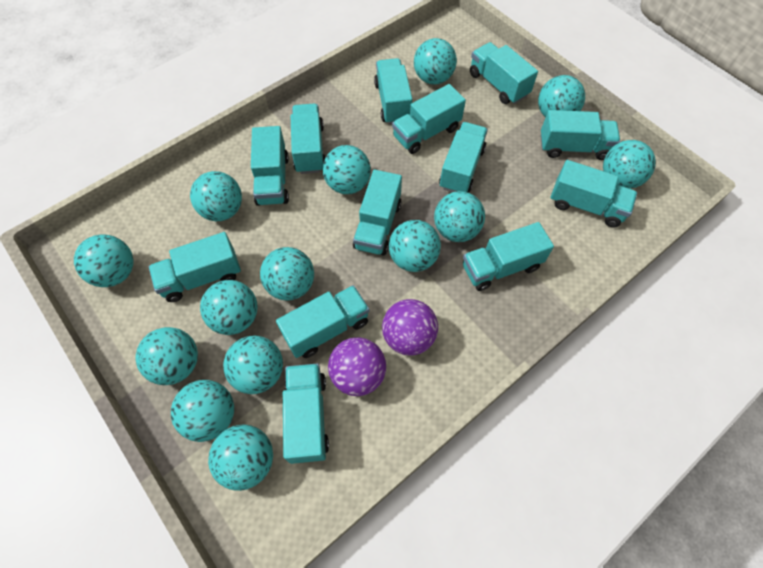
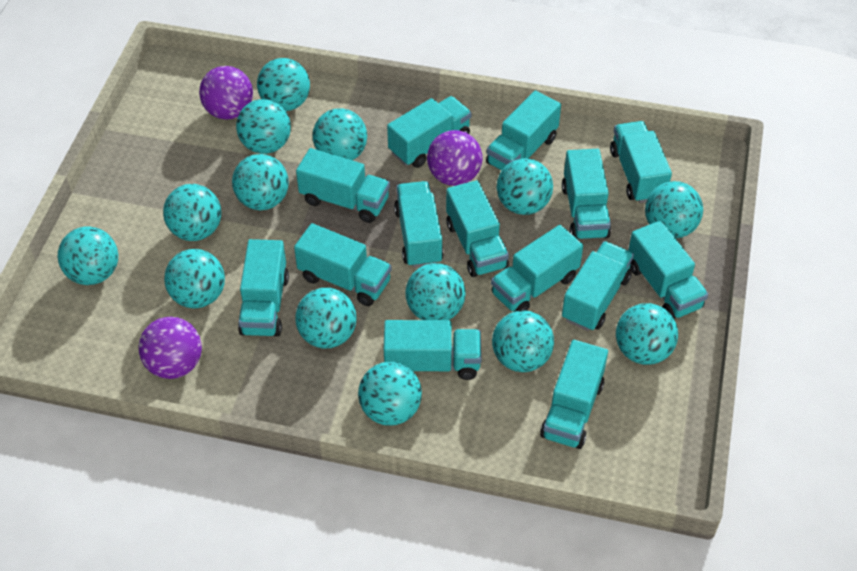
purple ball: 2 -> 3
turquoise truck: 13 -> 14

